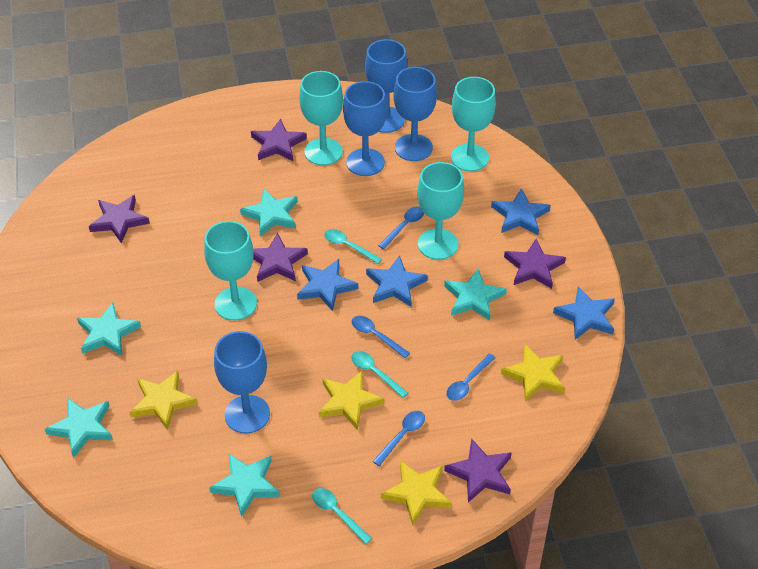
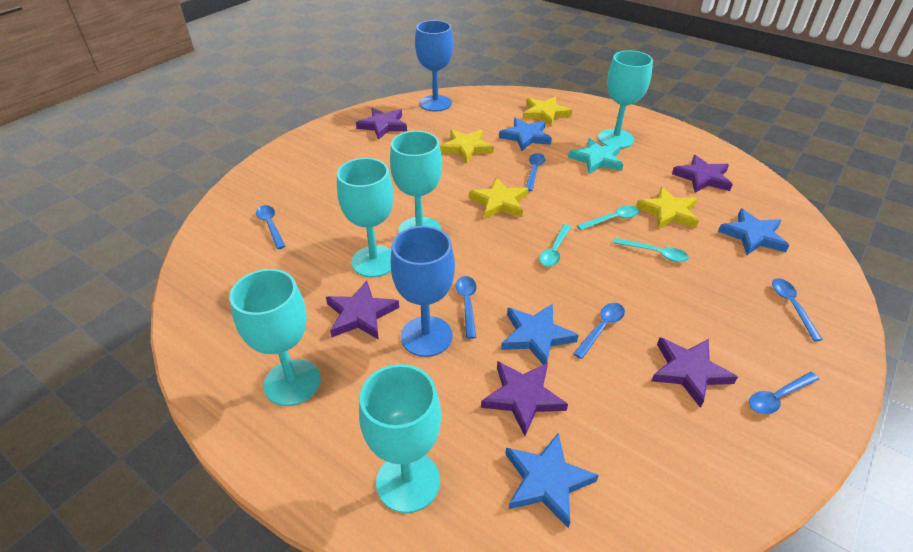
blue goblet: 4 -> 2
blue spoon: 4 -> 6
turquoise goblet: 4 -> 5
turquoise star: 5 -> 1

